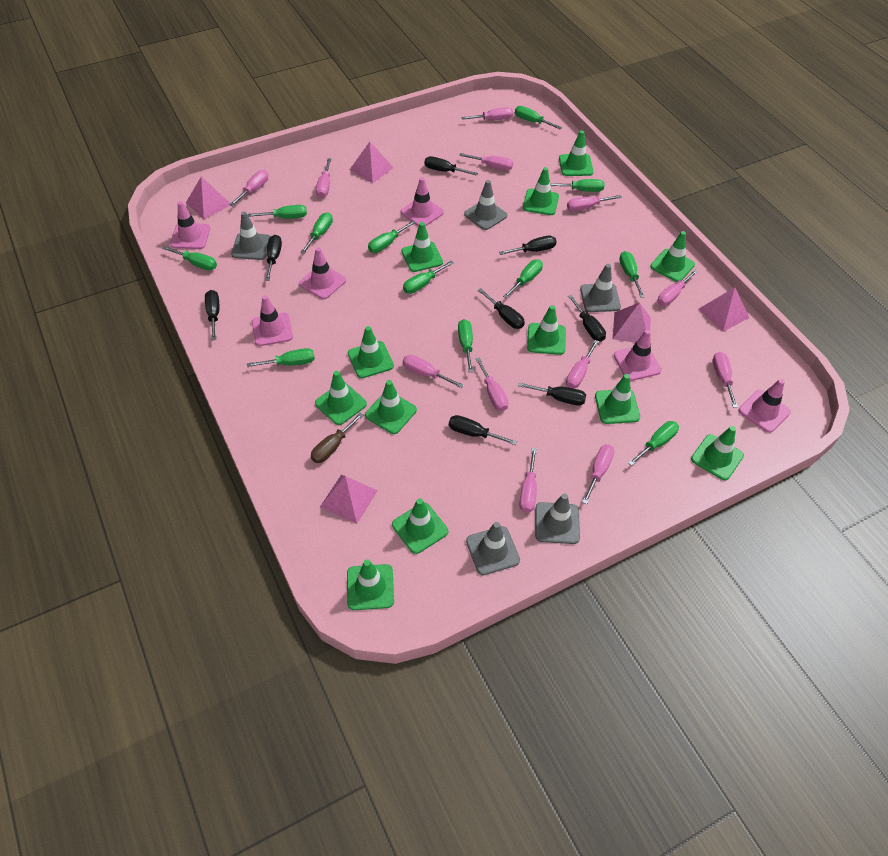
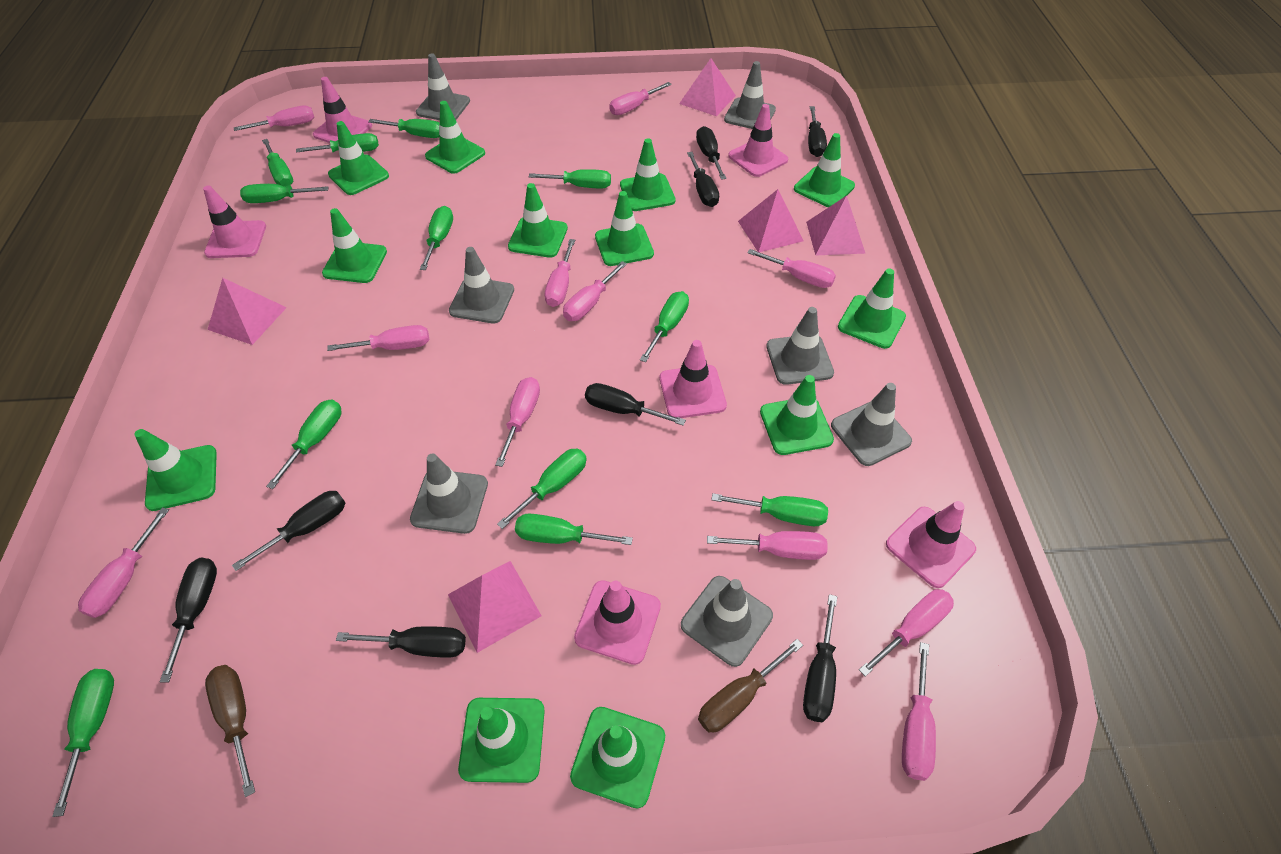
brown screwdriver: 1 -> 2
grey traffic cone: 5 -> 7
pink screwdriver: 12 -> 11

